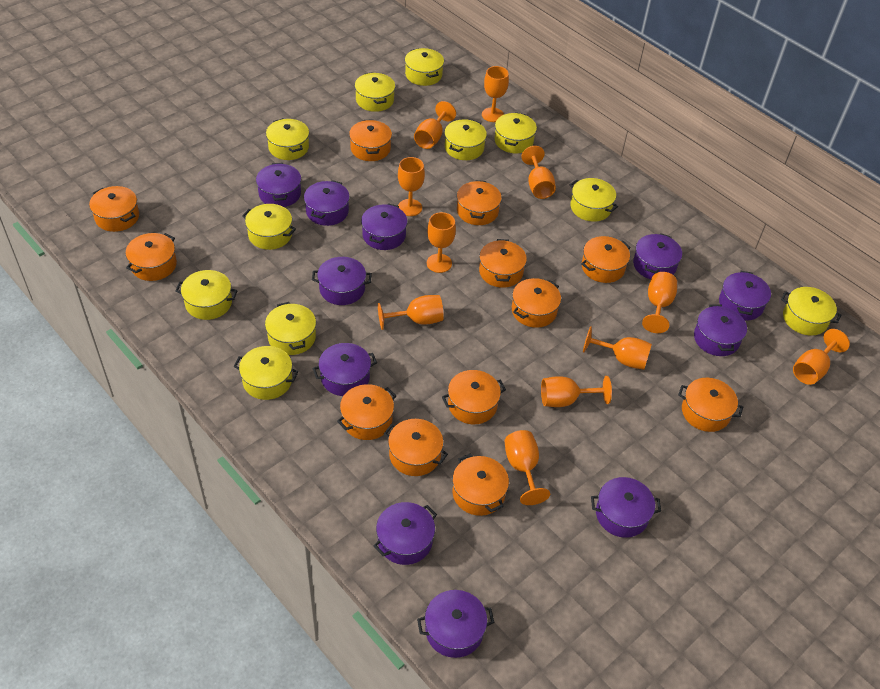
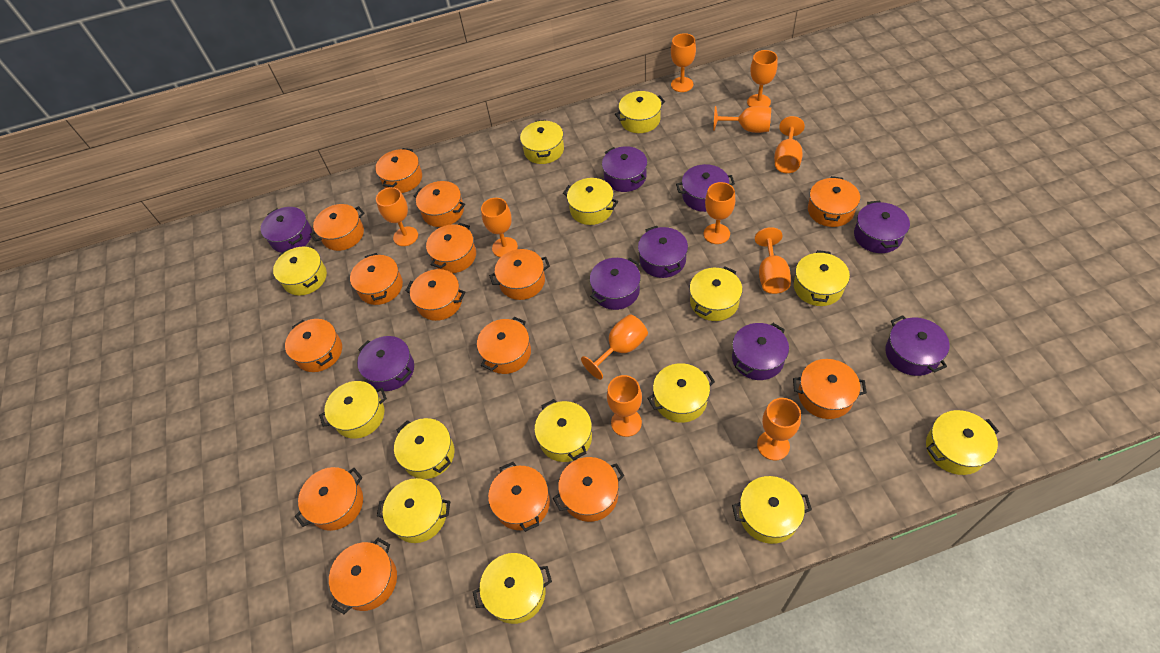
orange pot: 12 -> 15
purple pot: 11 -> 9
yellow pot: 11 -> 14

